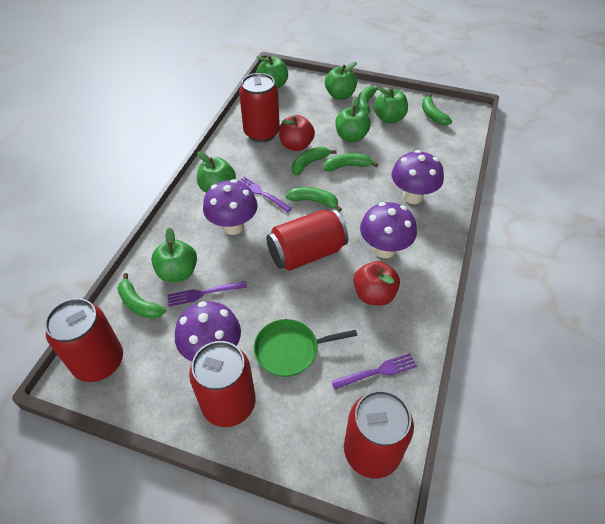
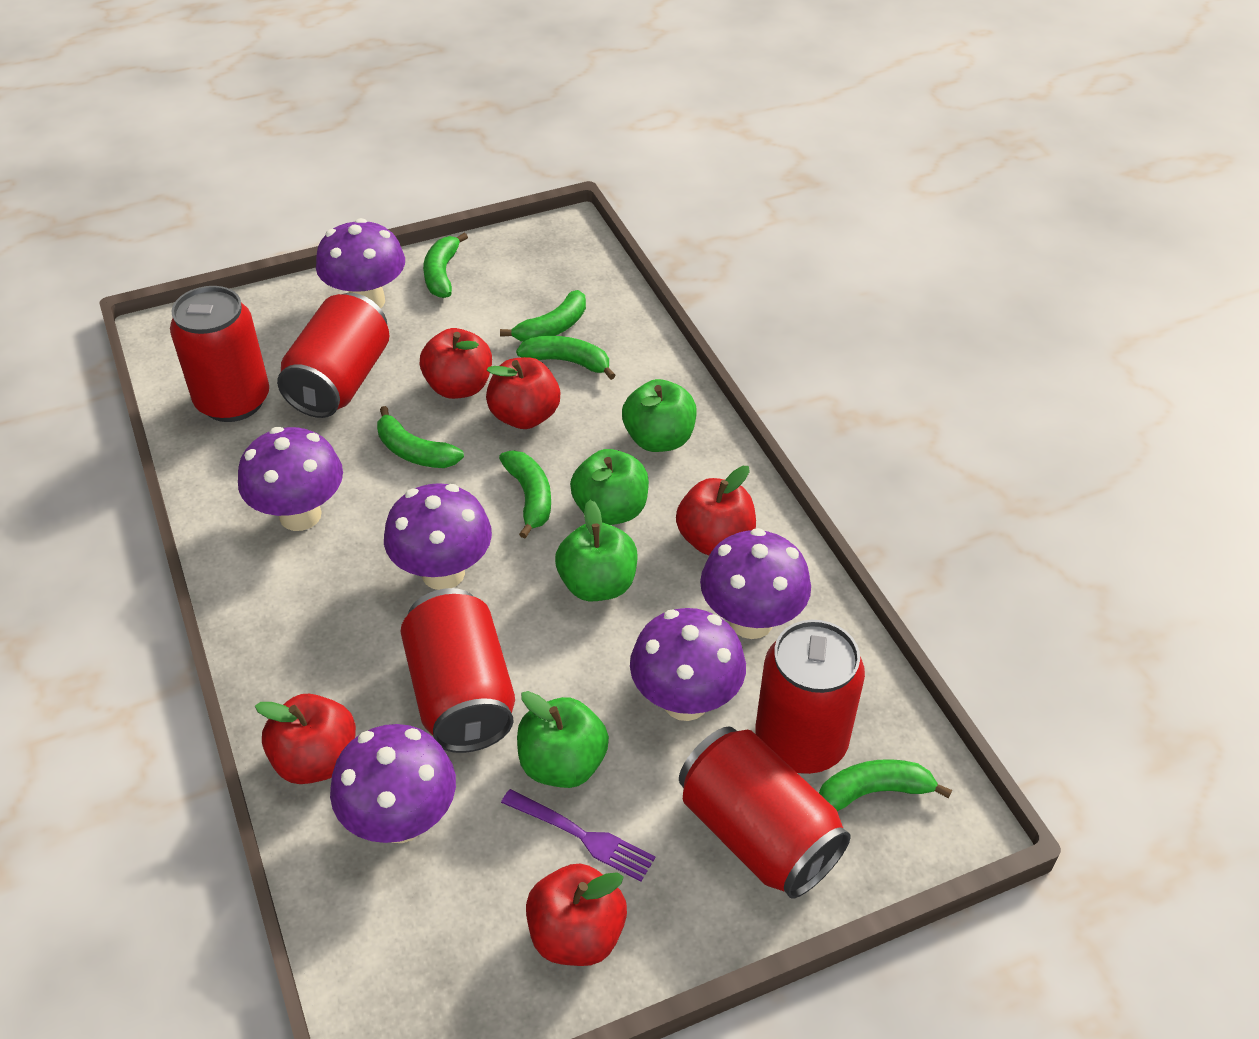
green apple: 6 -> 4
green pan: 1 -> 0
purple fork: 3 -> 1
purple mushroom: 4 -> 6
red apple: 2 -> 5

